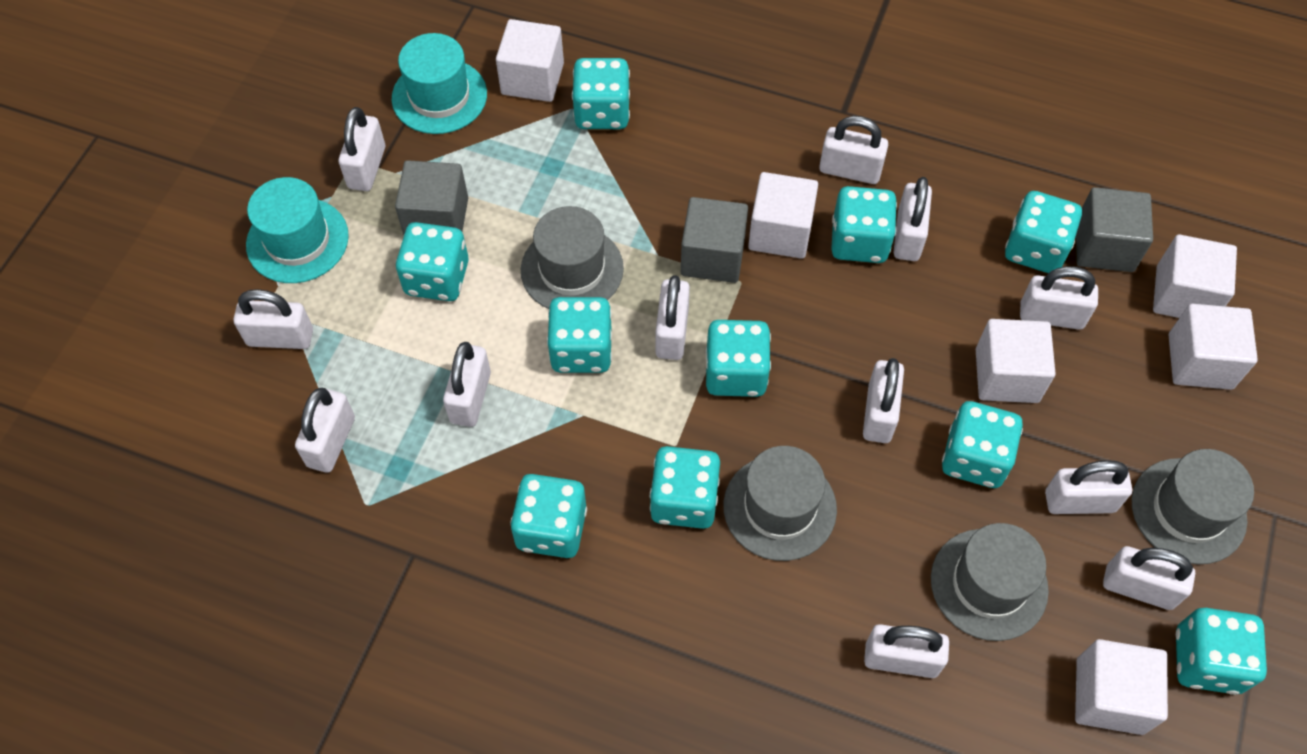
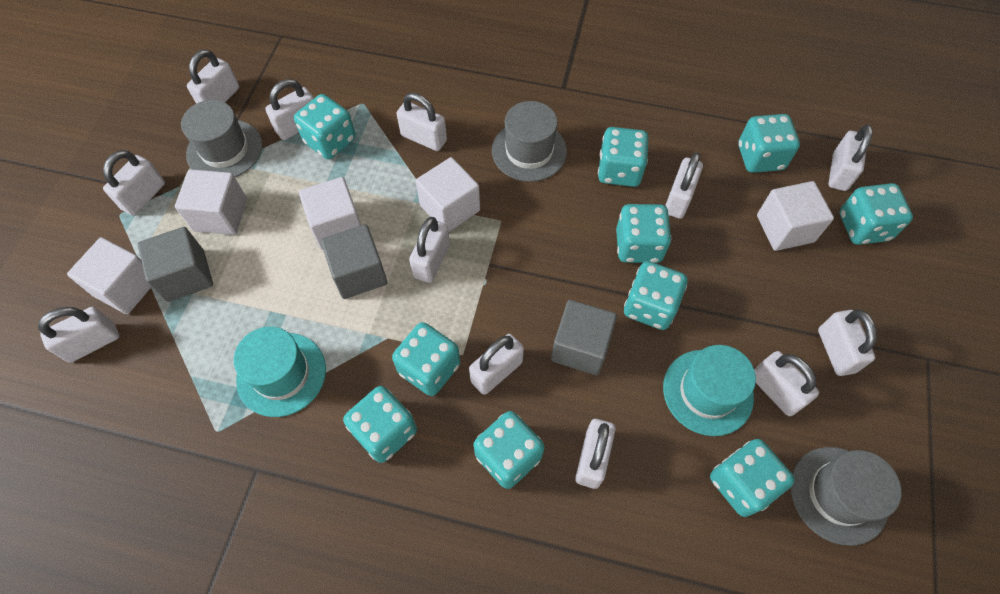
grey hat: 4 -> 3
white cube: 6 -> 5

